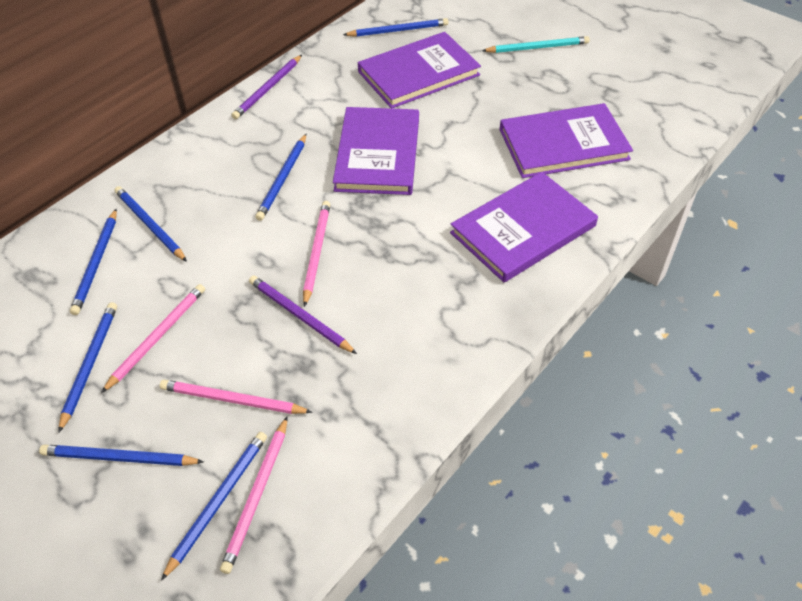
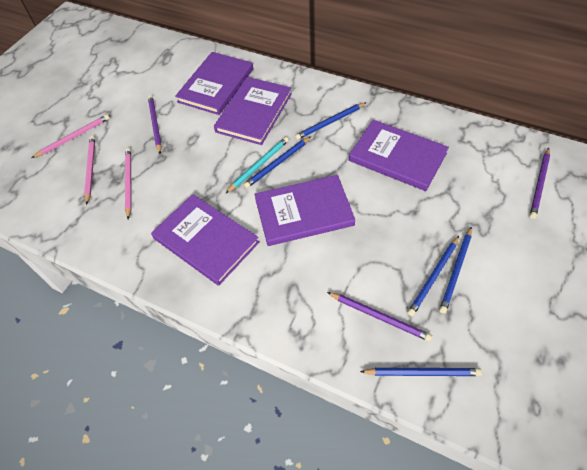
blue pencil: 7 -> 5
pink pencil: 4 -> 3
purple book: 4 -> 5
purple pencil: 2 -> 3

